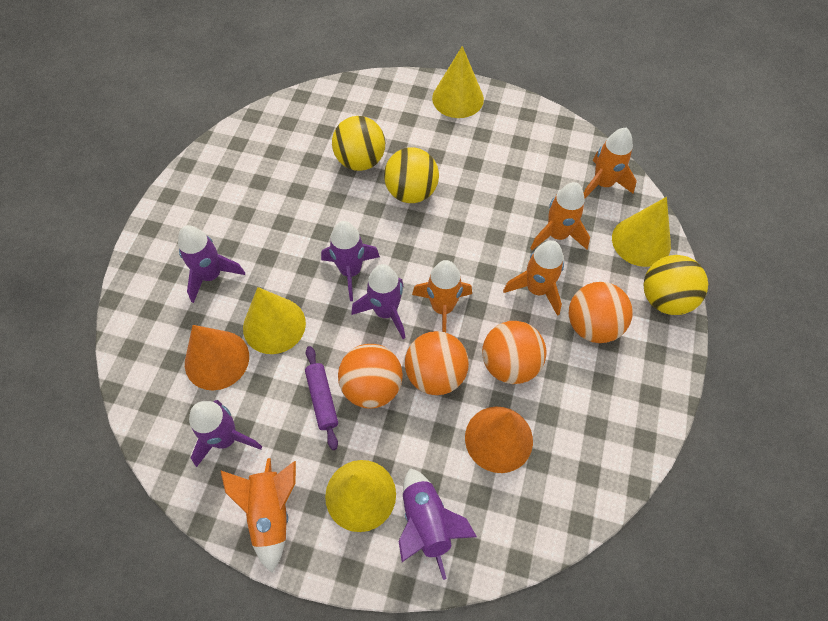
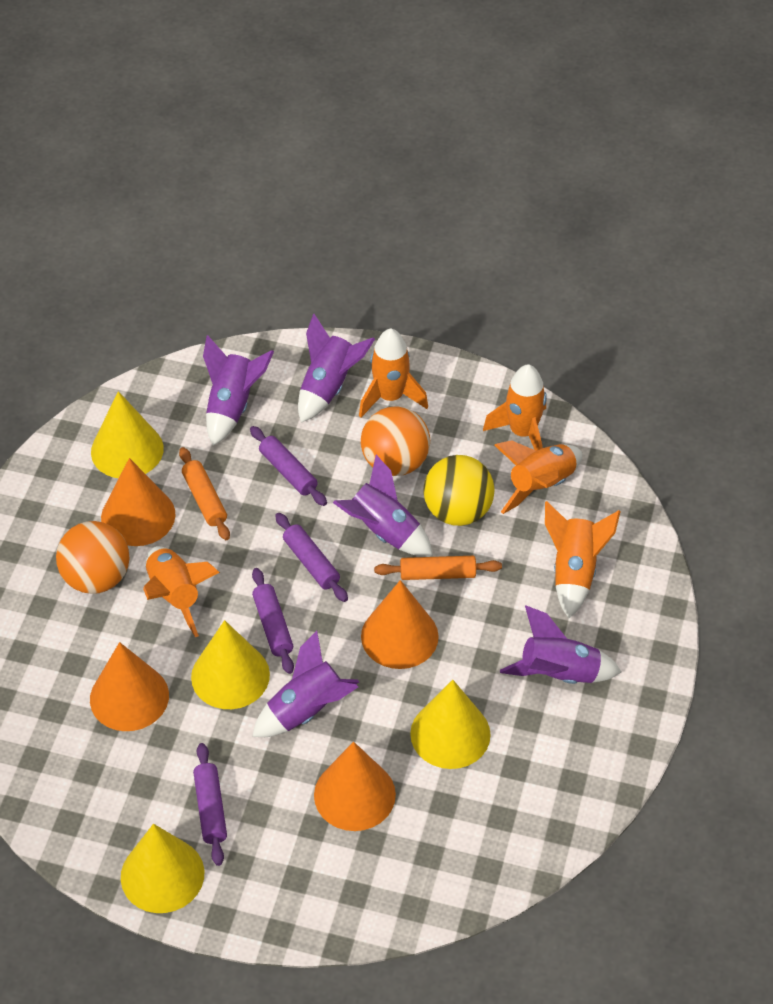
orange ball: 4 -> 2
orange cone: 2 -> 4
orange rolling pin: 0 -> 2
purple rolling pin: 1 -> 4
yellow ball: 3 -> 1

